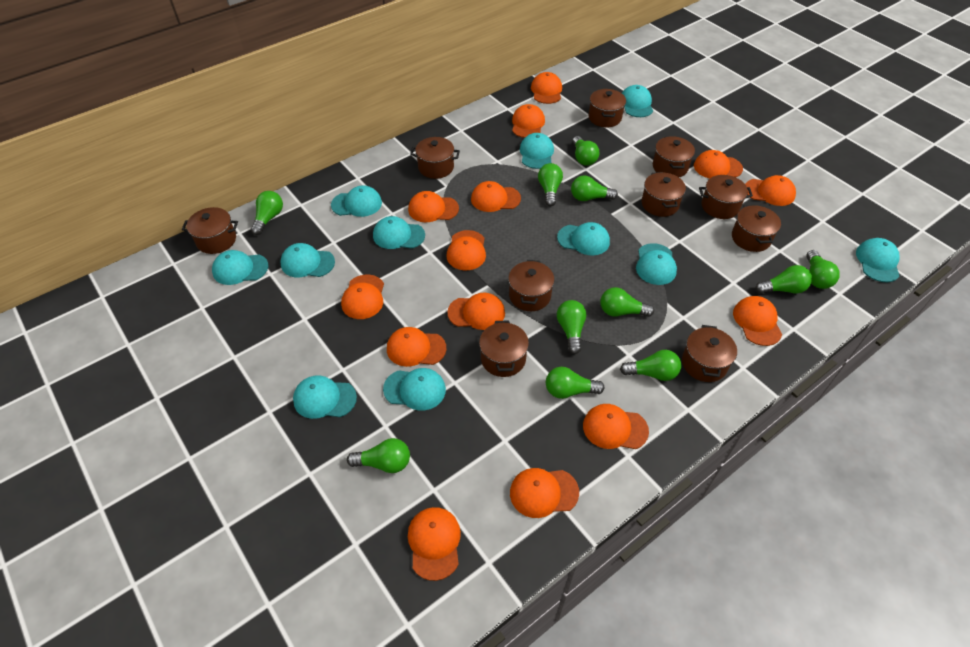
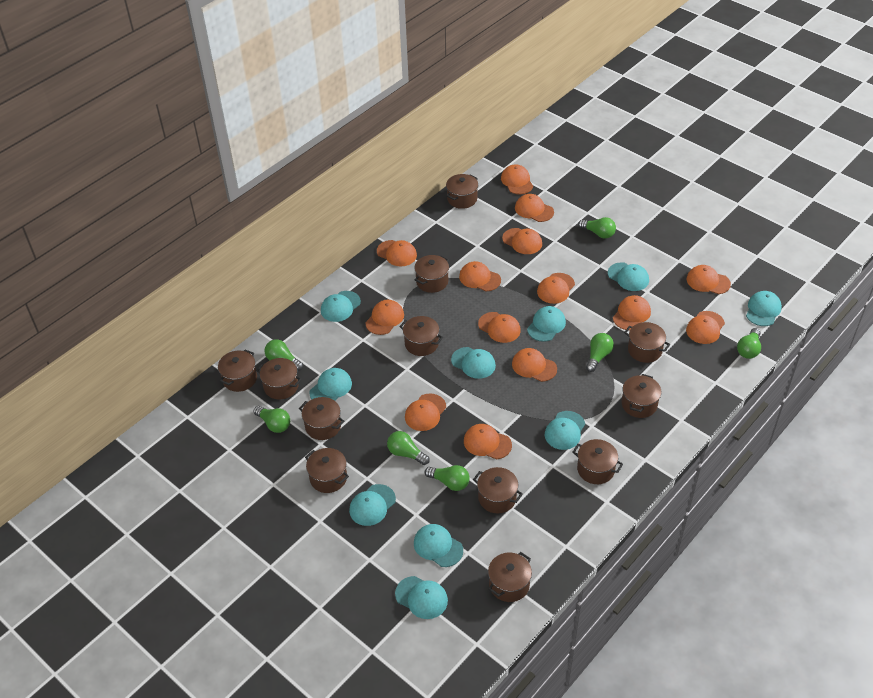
brown pot: 10 -> 12
green light bulb: 11 -> 7
turquoise cap: 11 -> 10

